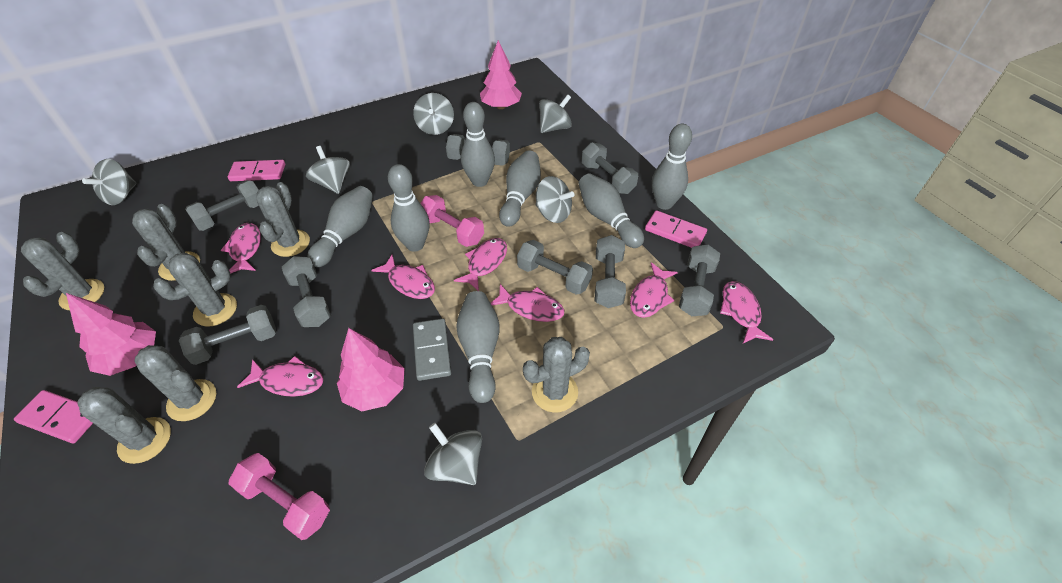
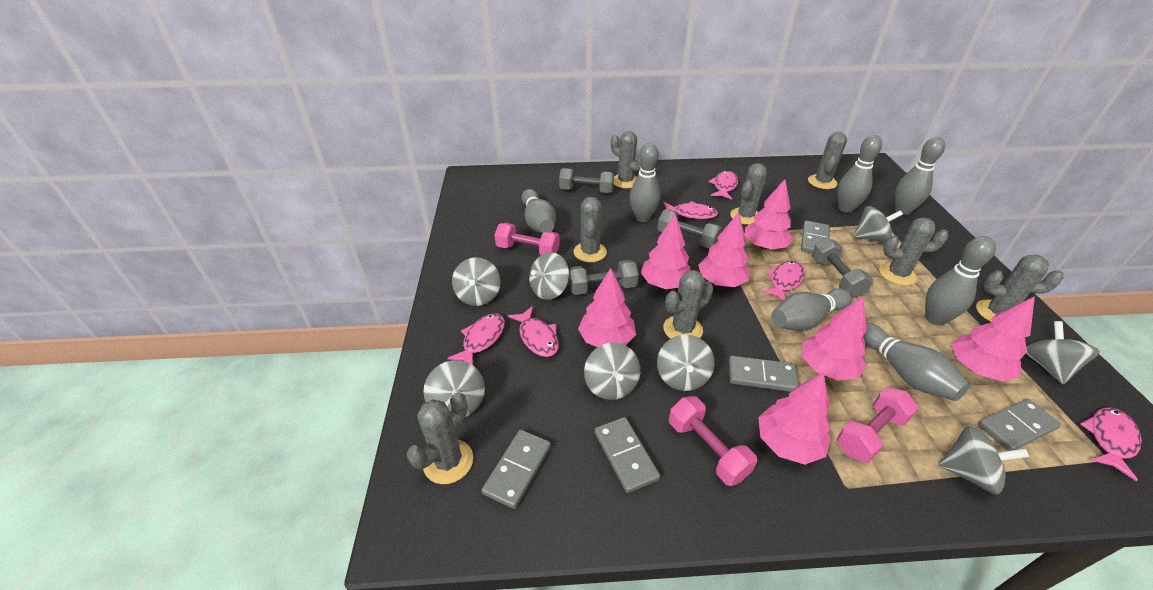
grey cactus: 7 -> 8
grey domino: 1 -> 5
grey dumbbell: 8 -> 4
grey spinning top: 6 -> 8
pink domino: 3 -> 0
pink dumbbell: 2 -> 3
pink fish: 7 -> 6
pink tree: 3 -> 7

